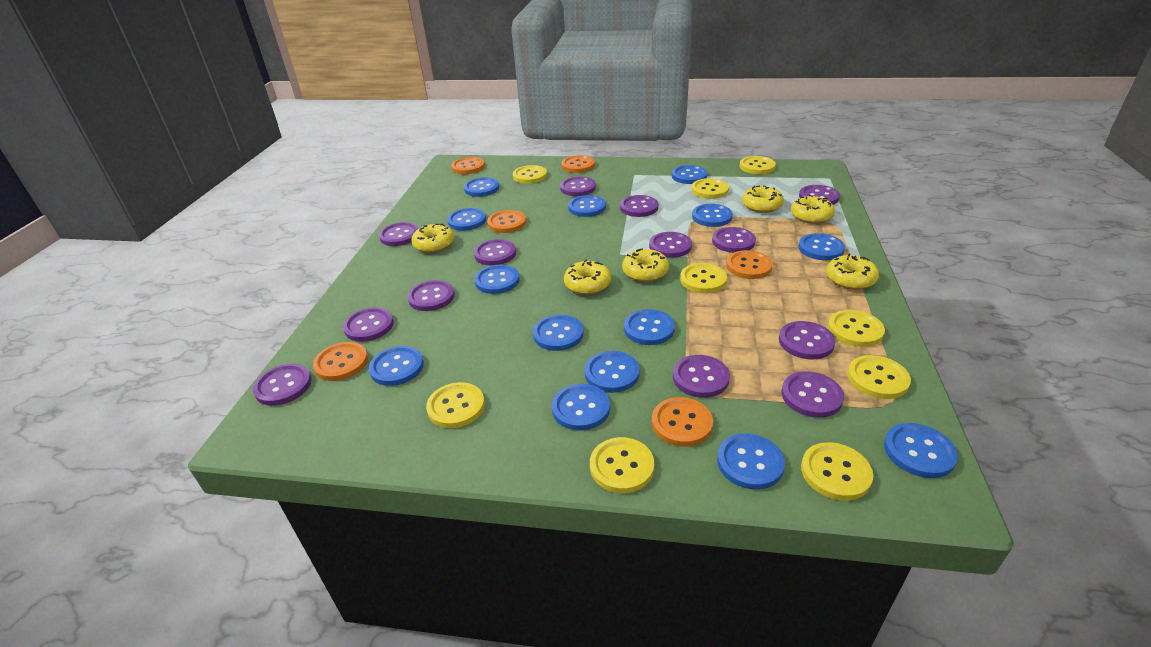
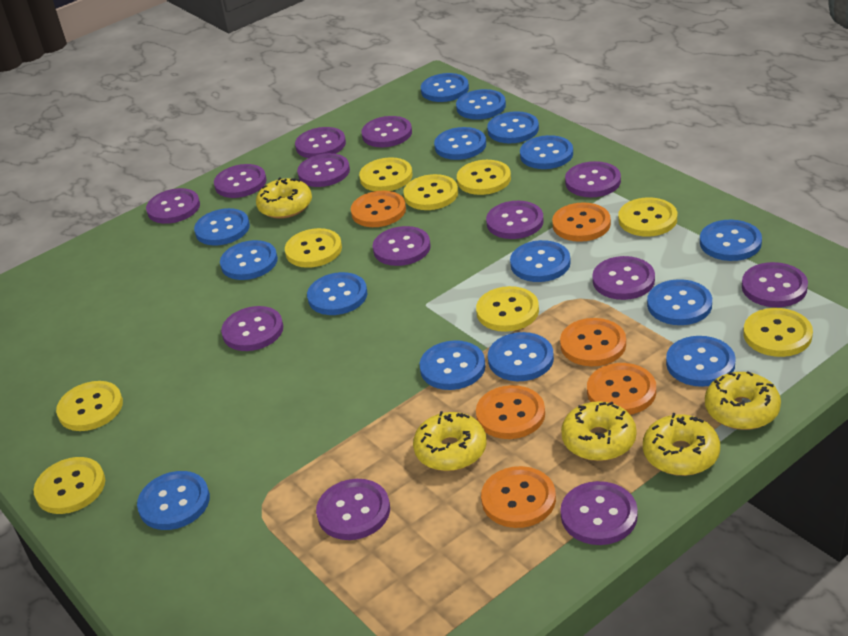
blue button: 14 -> 15
yellow donut: 6 -> 5

